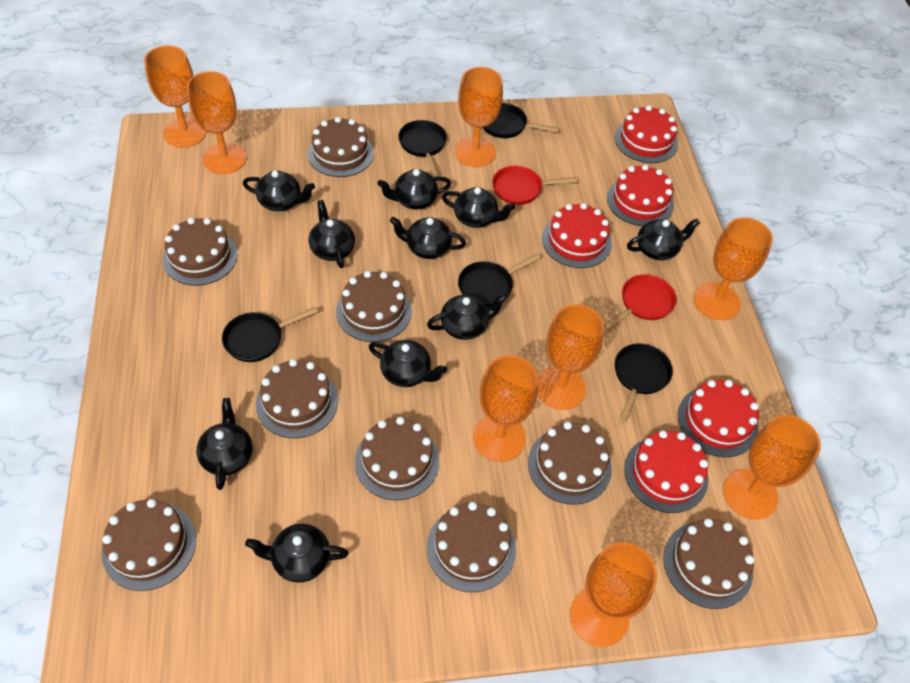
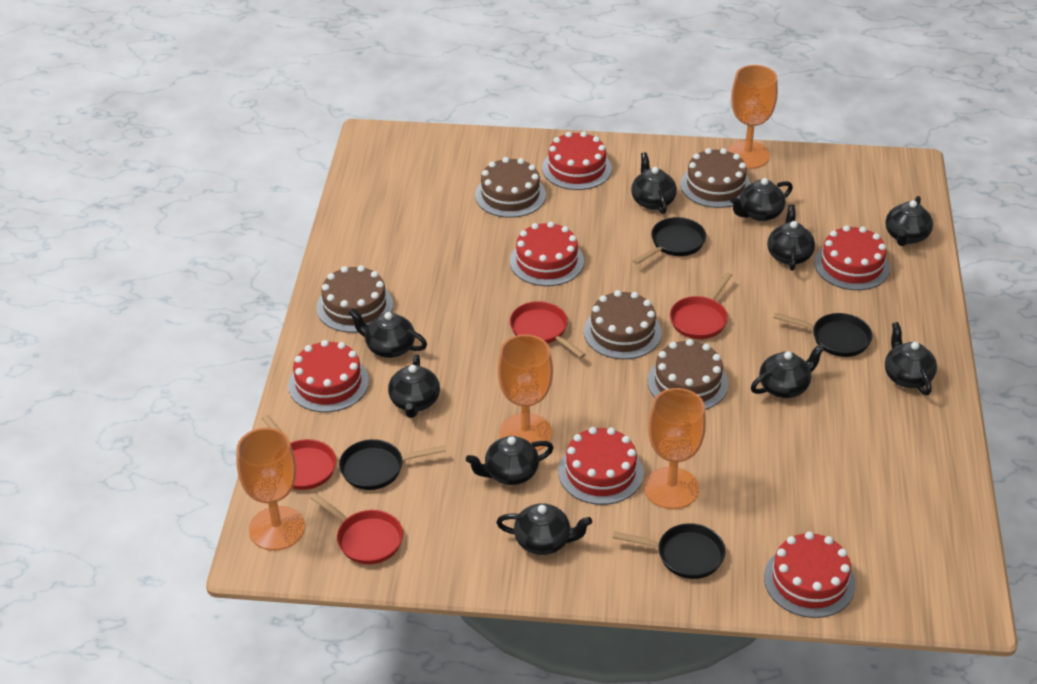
black pan: 5 -> 4
brown cake: 9 -> 5
orange goblet: 8 -> 4
red cake: 5 -> 6
red pan: 2 -> 4

